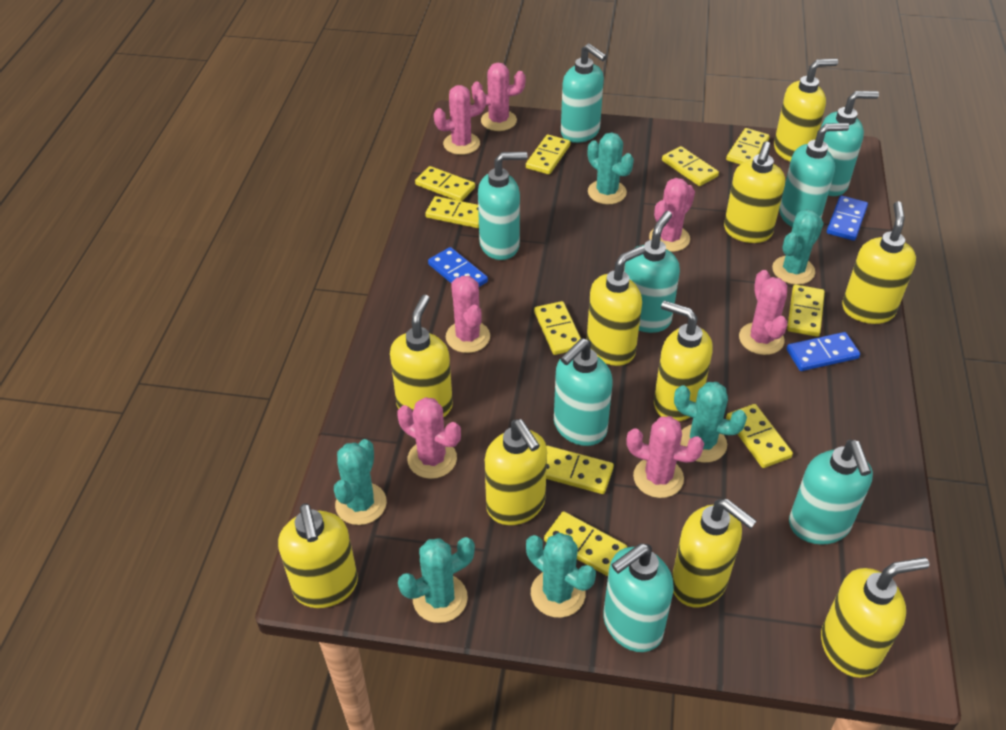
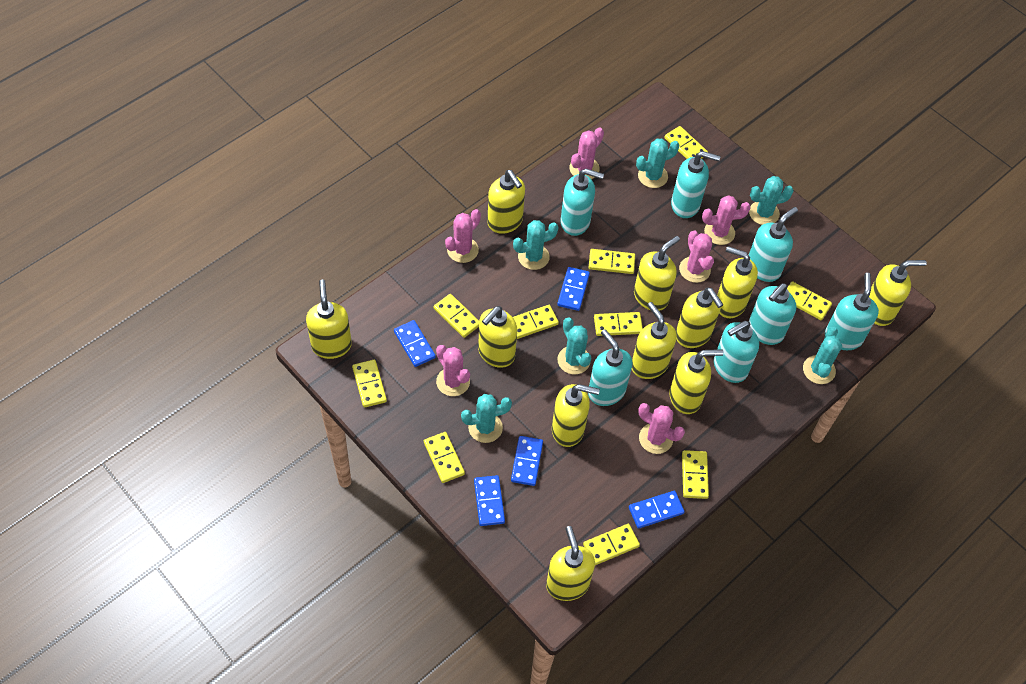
blue domino: 3 -> 5
pink cactus: 7 -> 6
turquoise soap dispenser: 8 -> 7
yellow soap dispenser: 10 -> 11

